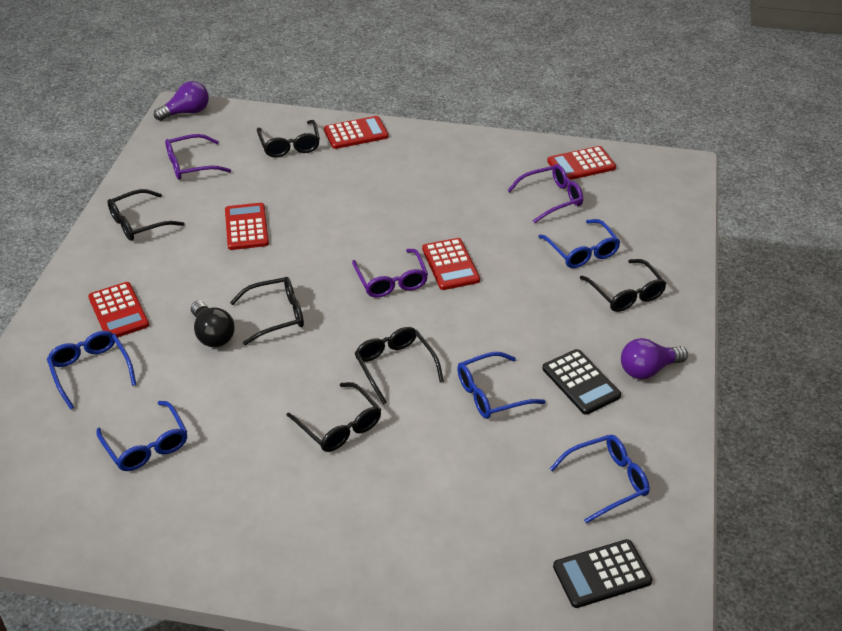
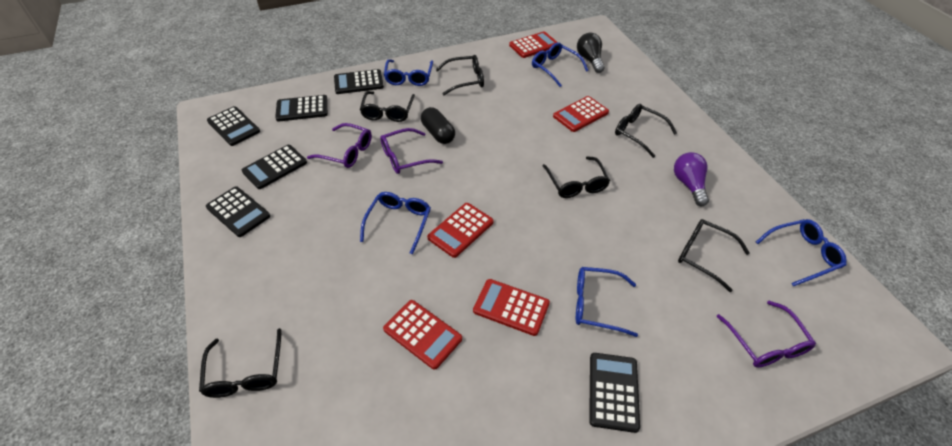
black calculator: 2 -> 6
black capsule: 0 -> 1
purple light bulb: 2 -> 1

